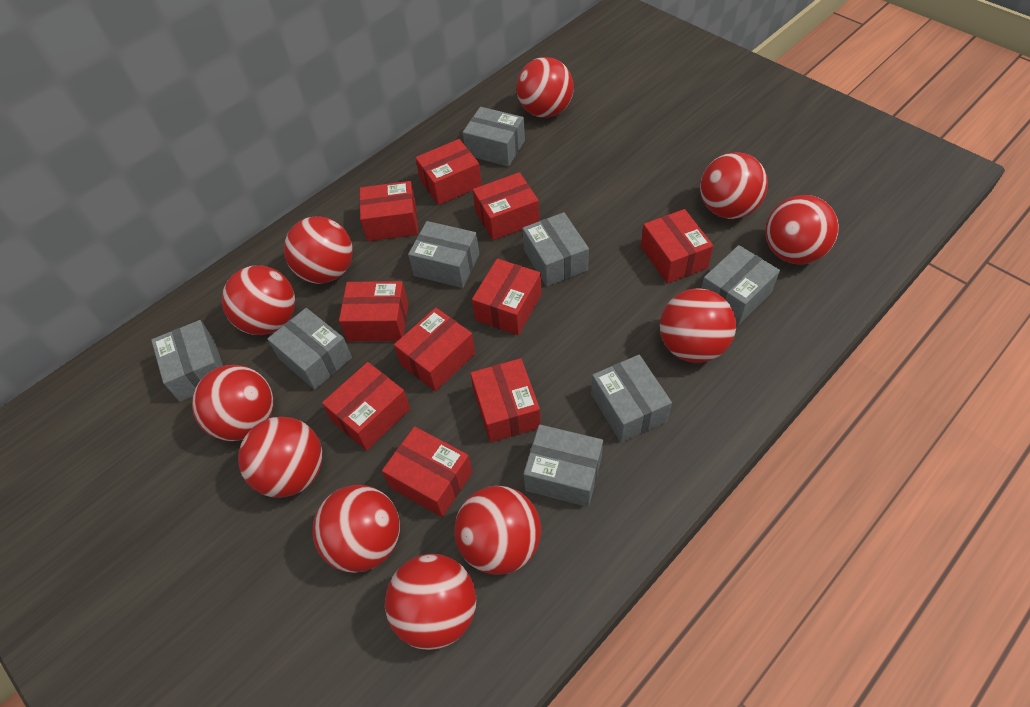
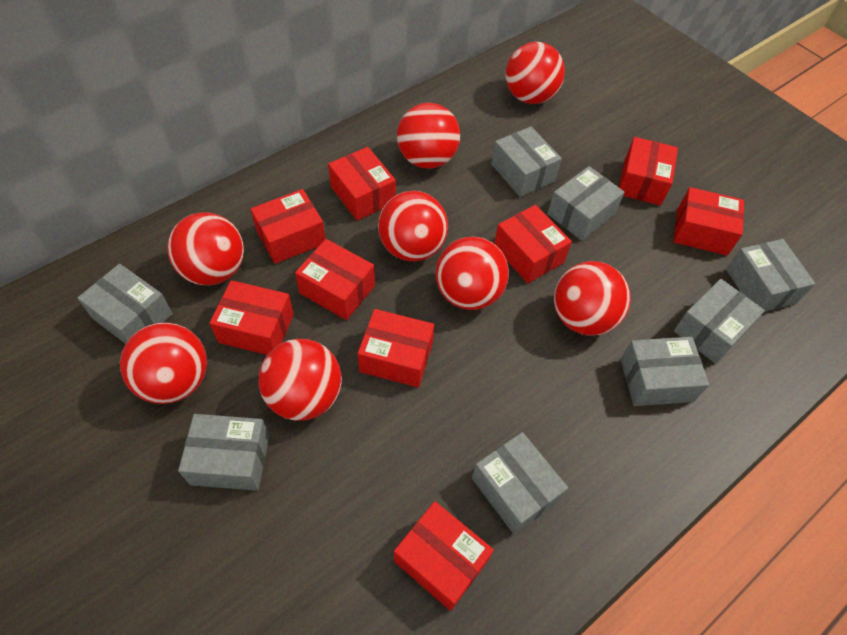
red ball: 11 -> 8
red box: 10 -> 9

